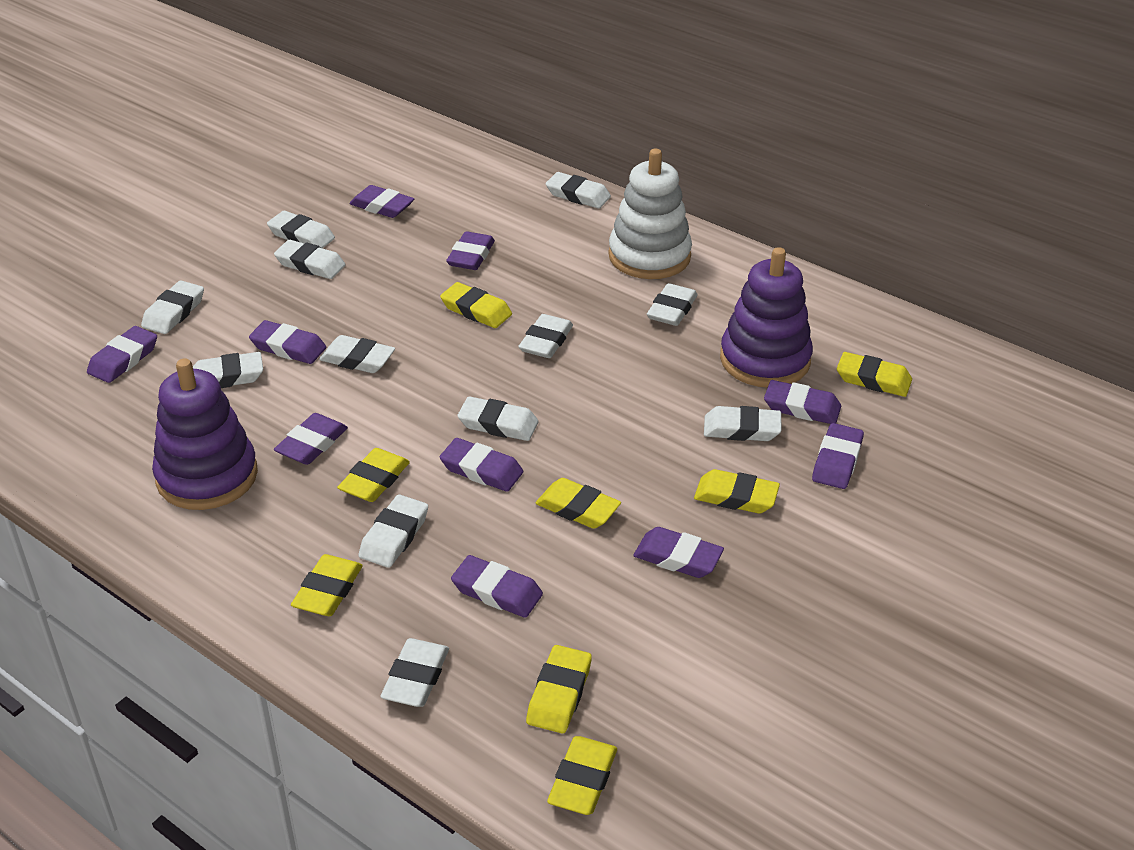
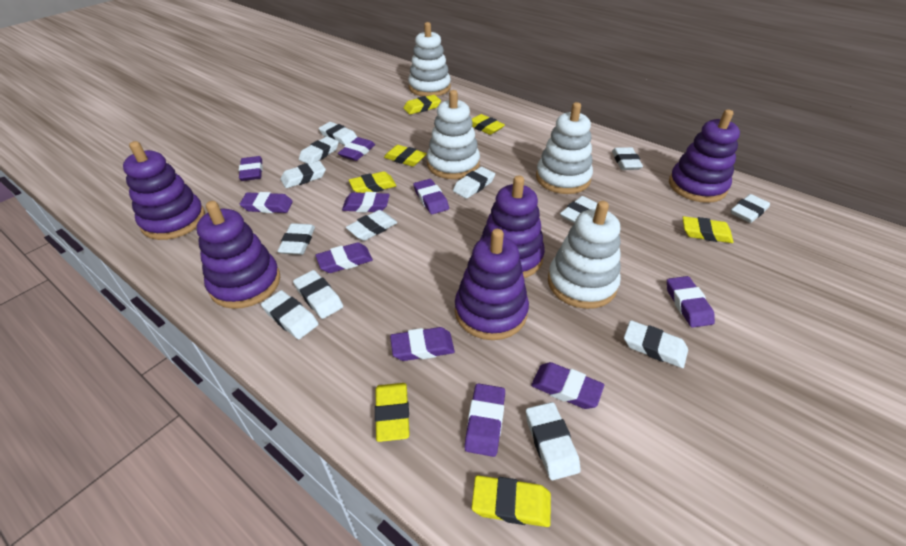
purple stacking toy: 2 -> 5
white eraser: 12 -> 13
white stacking toy: 1 -> 4
yellow eraser: 8 -> 7

